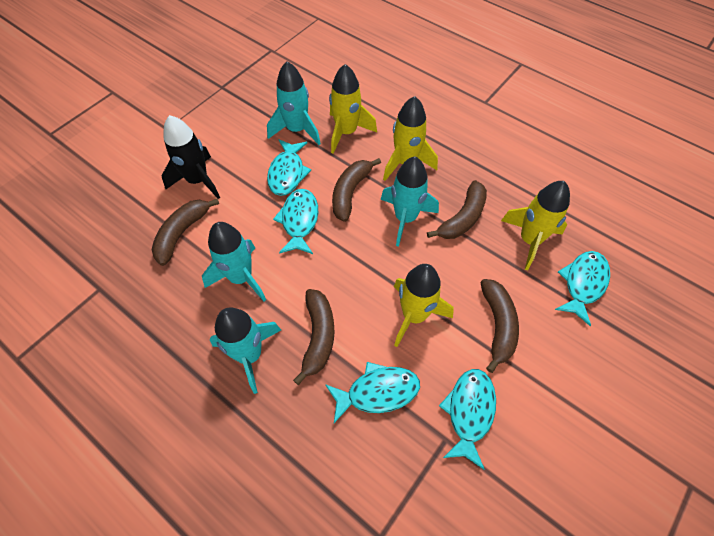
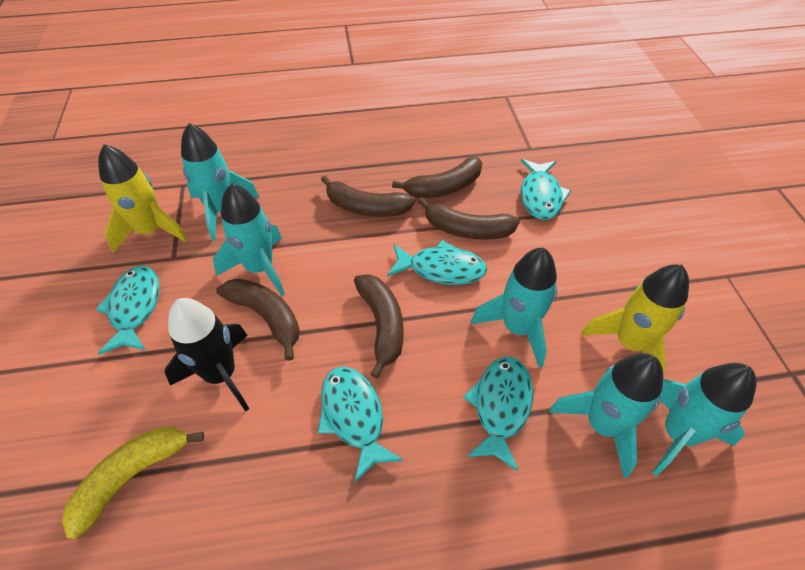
turquoise rocket: 4 -> 5
yellow banana: 0 -> 1
yellow rocket: 4 -> 2

